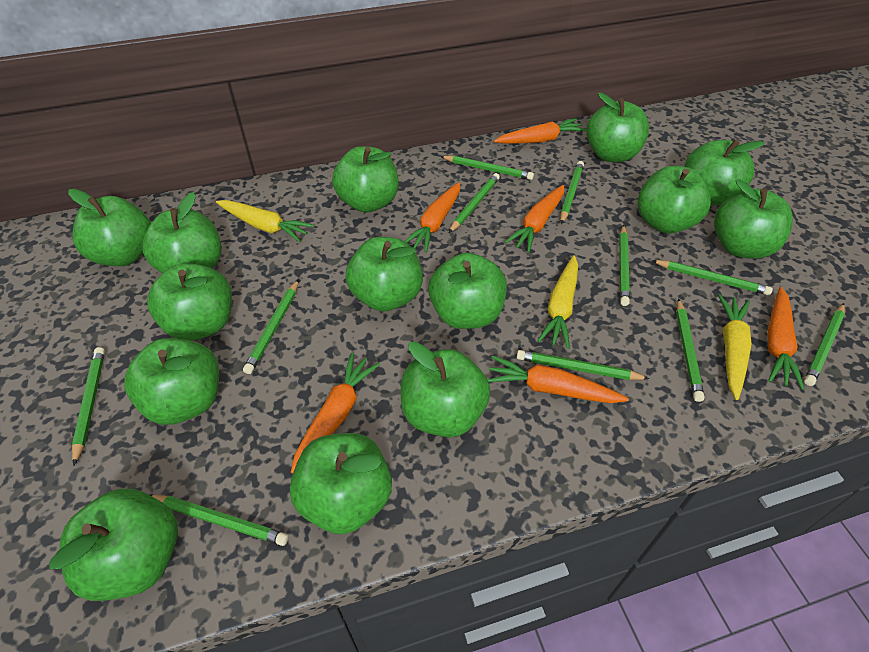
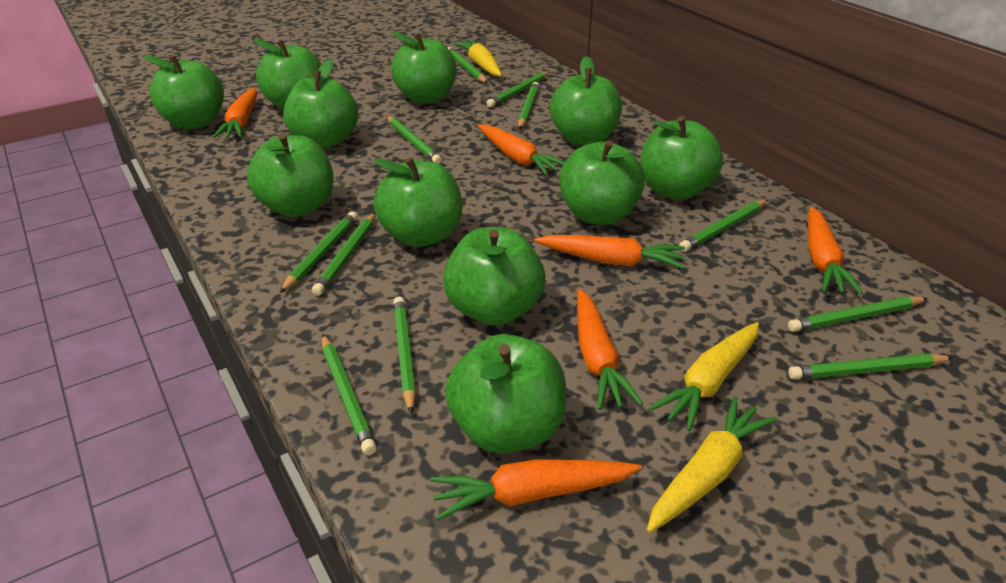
green apple: 14 -> 11

